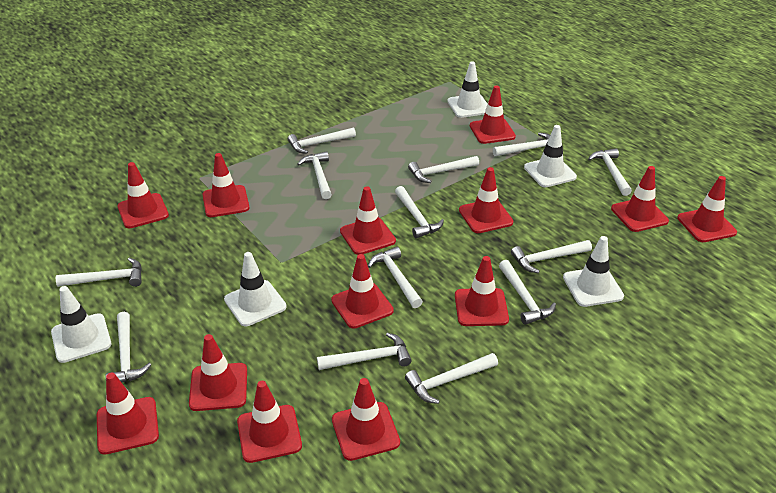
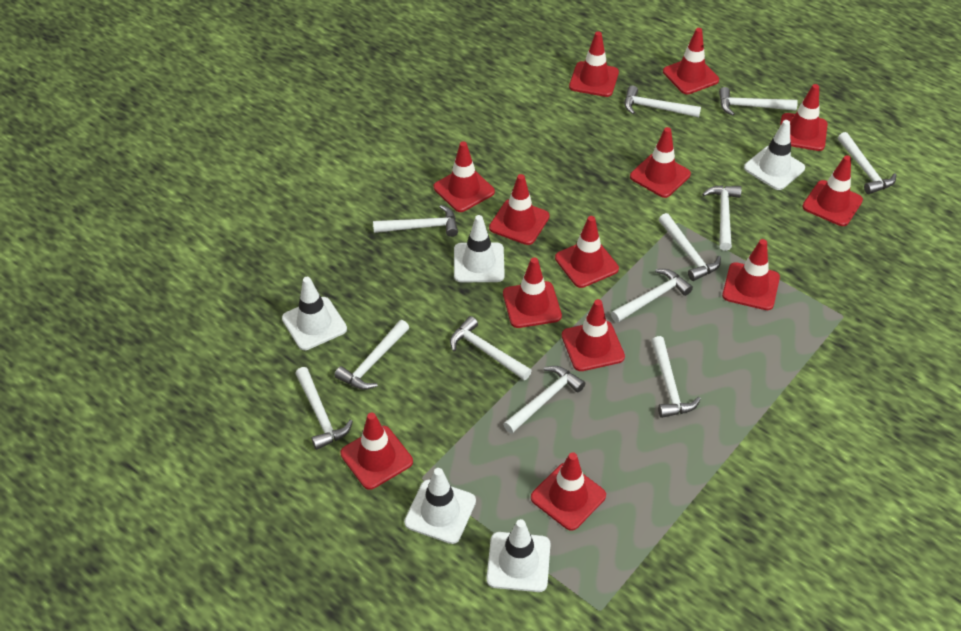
white hammer: 13 -> 12

